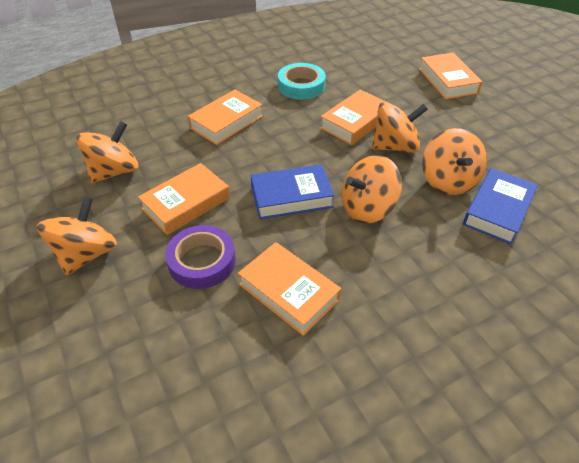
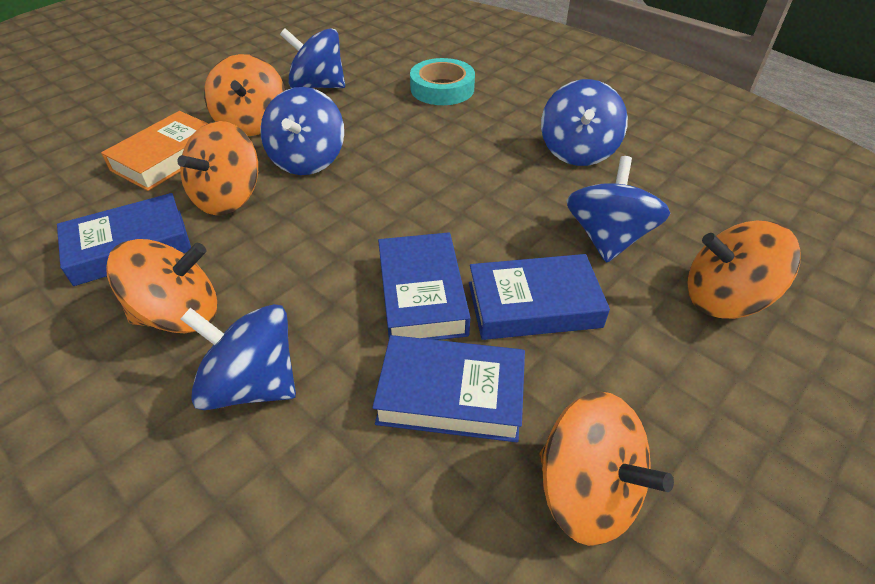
blue book: 2 -> 4
blue spinning top: 0 -> 5
orange book: 5 -> 1
purple tape: 1 -> 0

